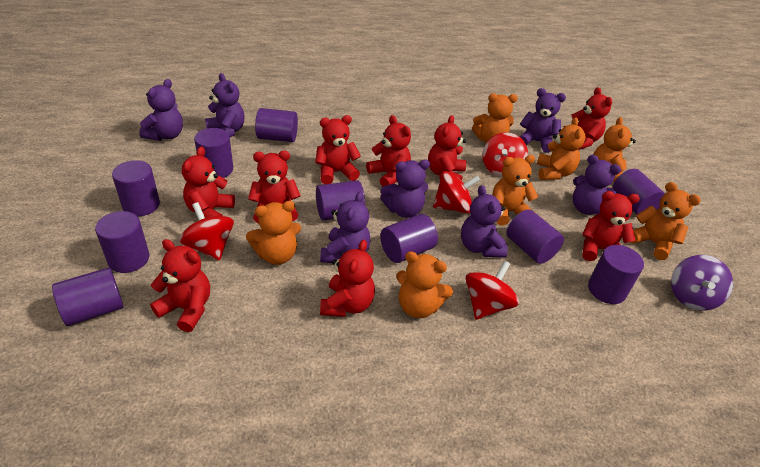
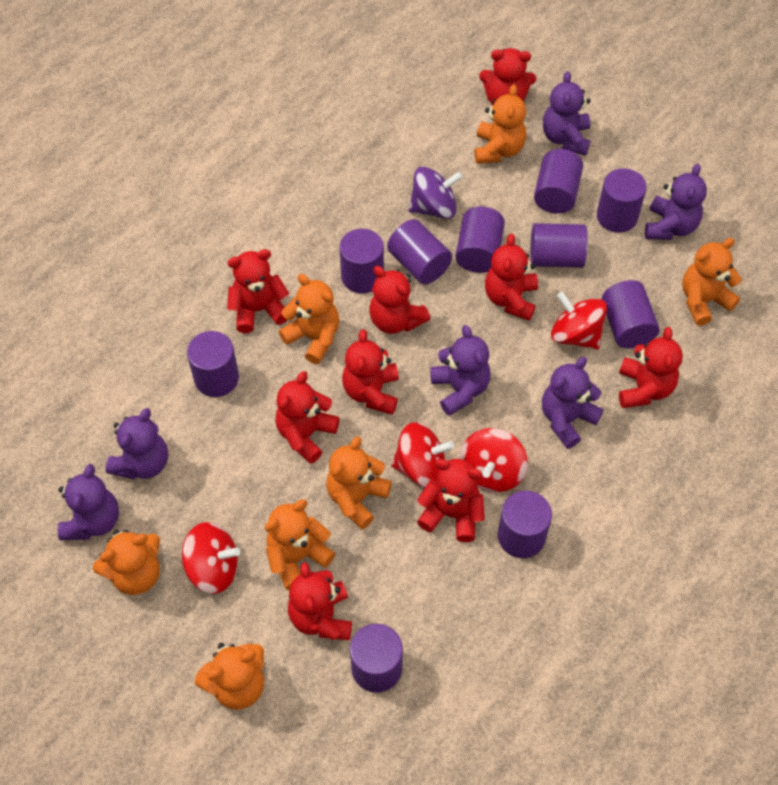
purple teddy bear: 7 -> 6

